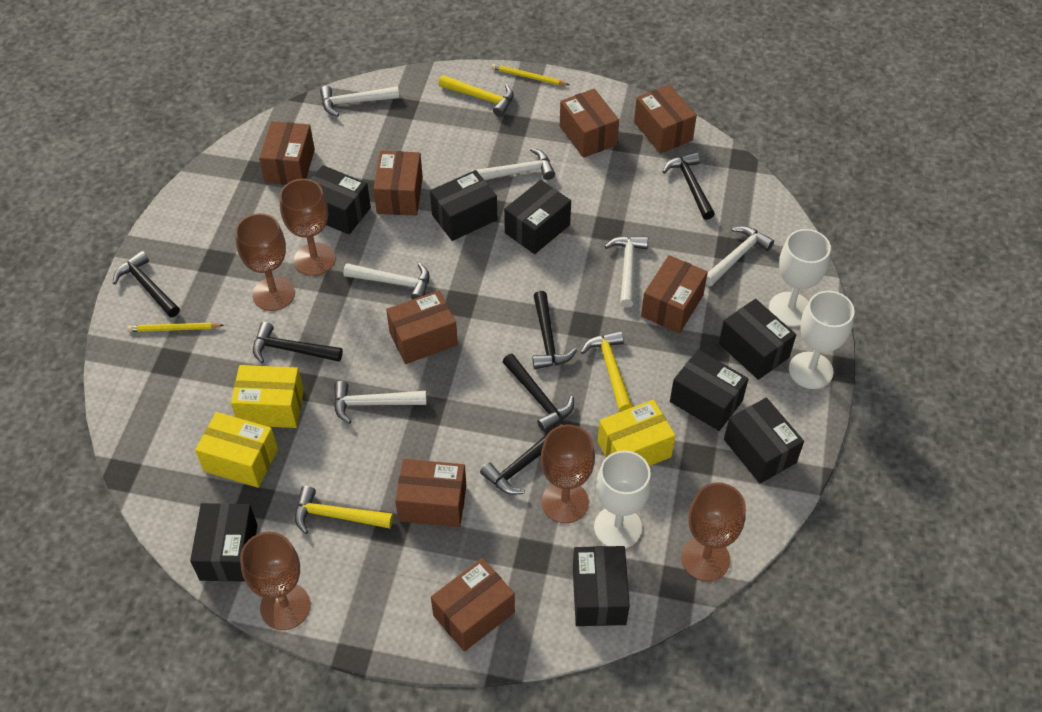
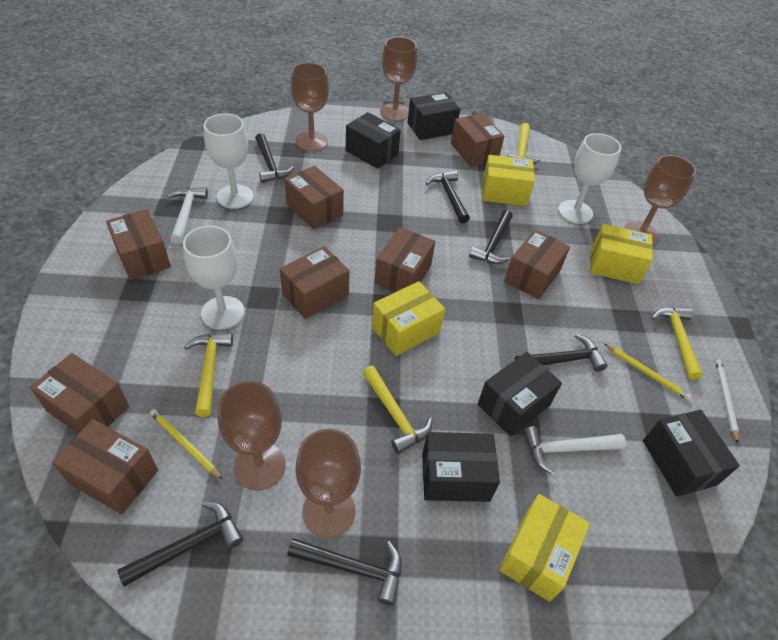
black box: 8 -> 5
white hammer: 6 -> 2
white pencil: 0 -> 1
yellow box: 3 -> 4
yellow hammer: 3 -> 4

